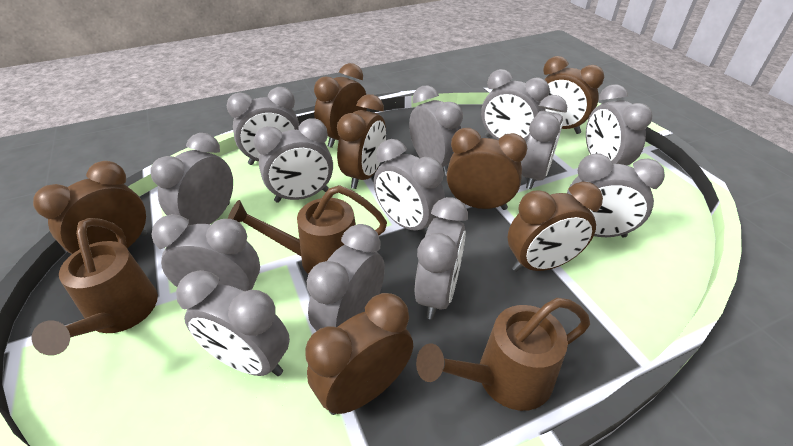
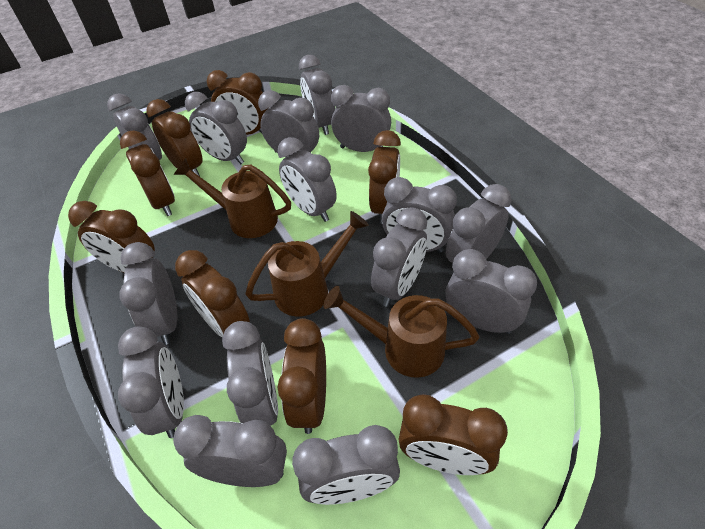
brown clock: 7 -> 8
grey clock: 13 -> 15

